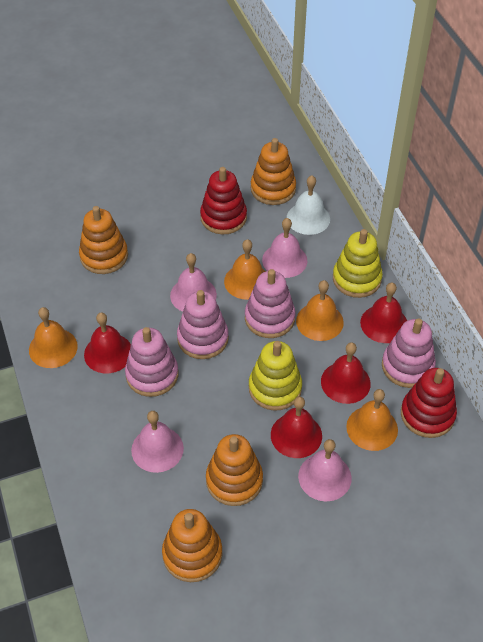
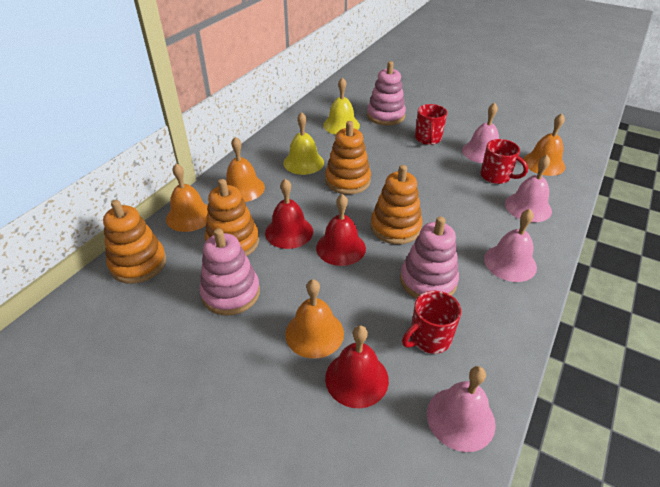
pink stacking toy: 4 -> 3
red bell: 4 -> 3
red mug: 0 -> 3
red stacking toy: 2 -> 0
white bell: 1 -> 0
yellow bell: 0 -> 2
yellow stacking toy: 2 -> 0

